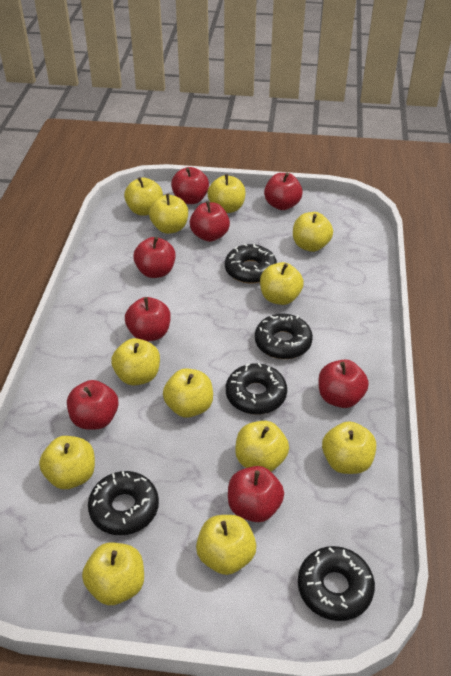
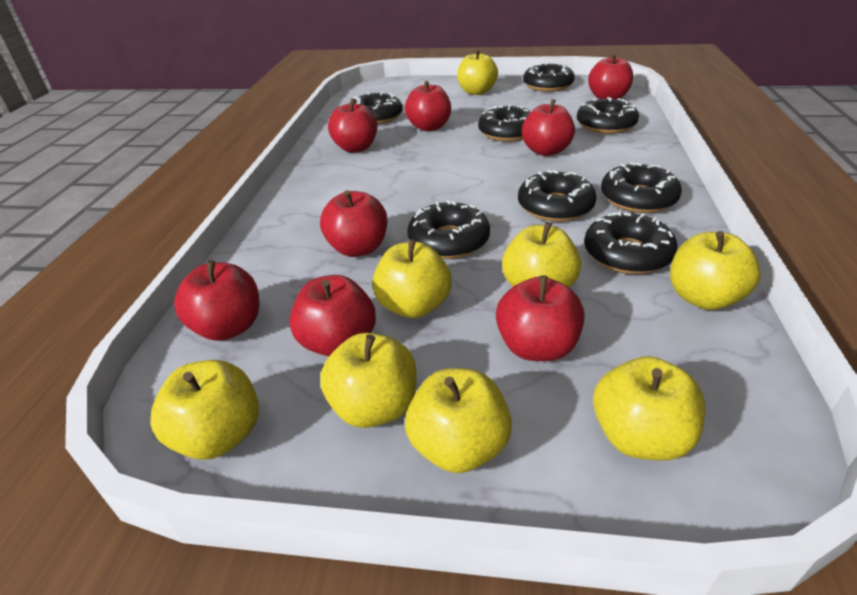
black donut: 5 -> 8
yellow apple: 12 -> 8

